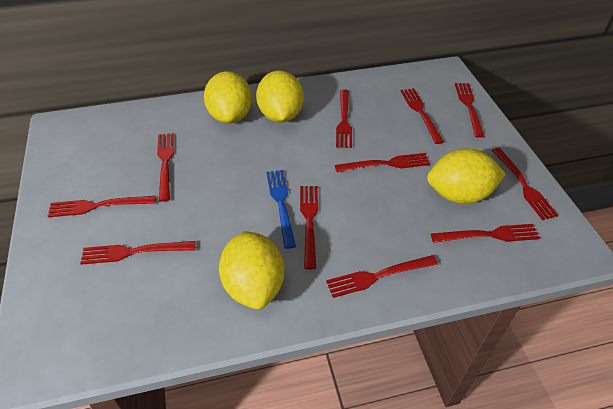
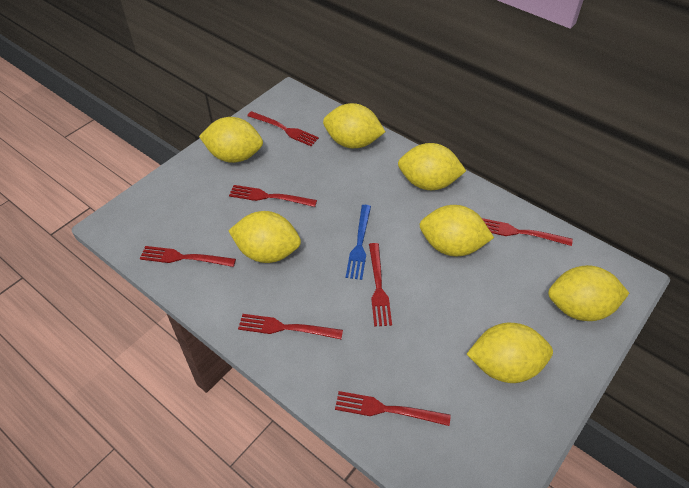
red fork: 11 -> 7
yellow lemon: 4 -> 7

